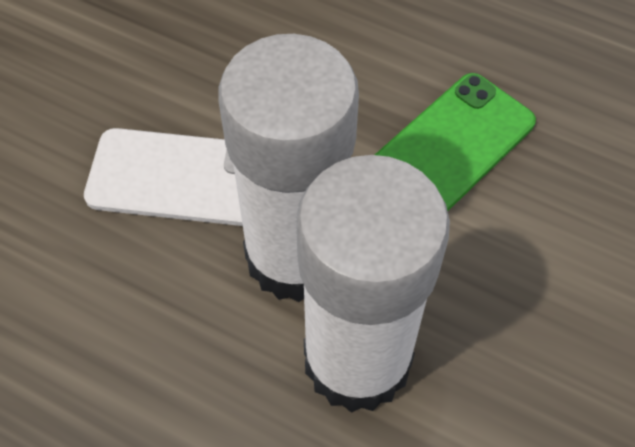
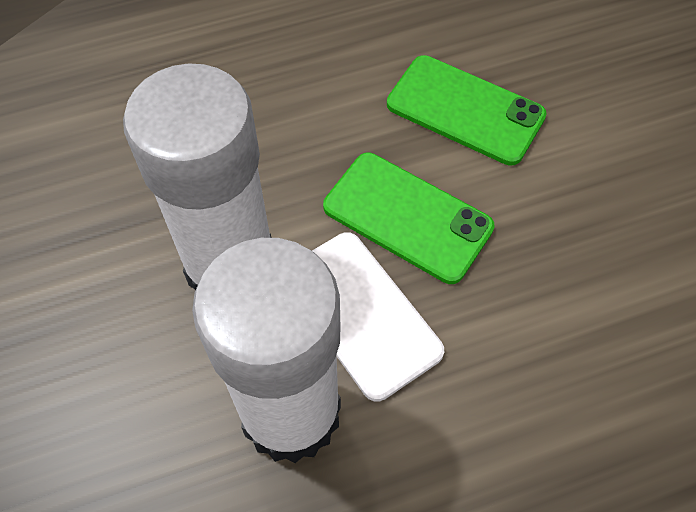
green phone: 1 -> 2

